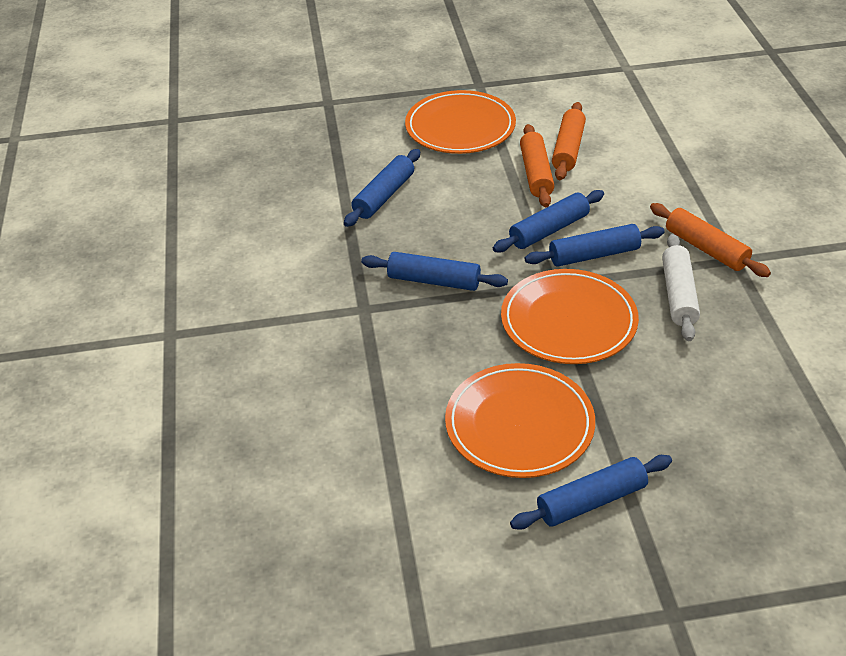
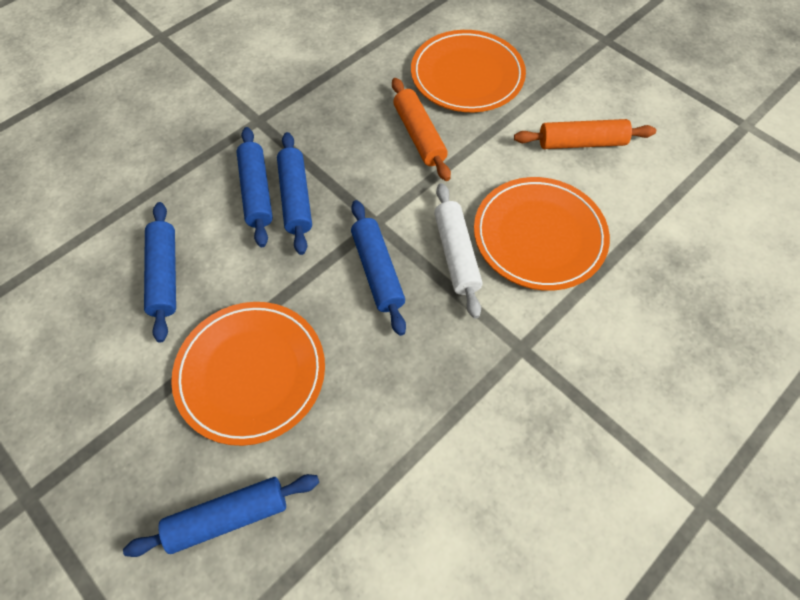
orange rolling pin: 3 -> 2

